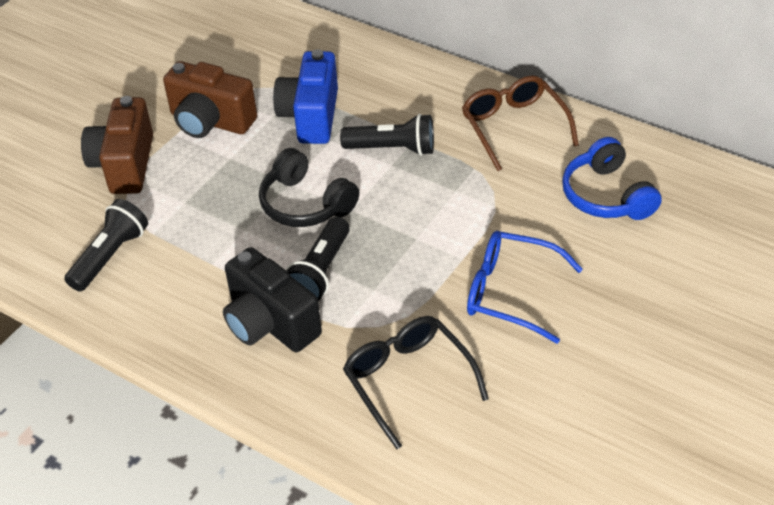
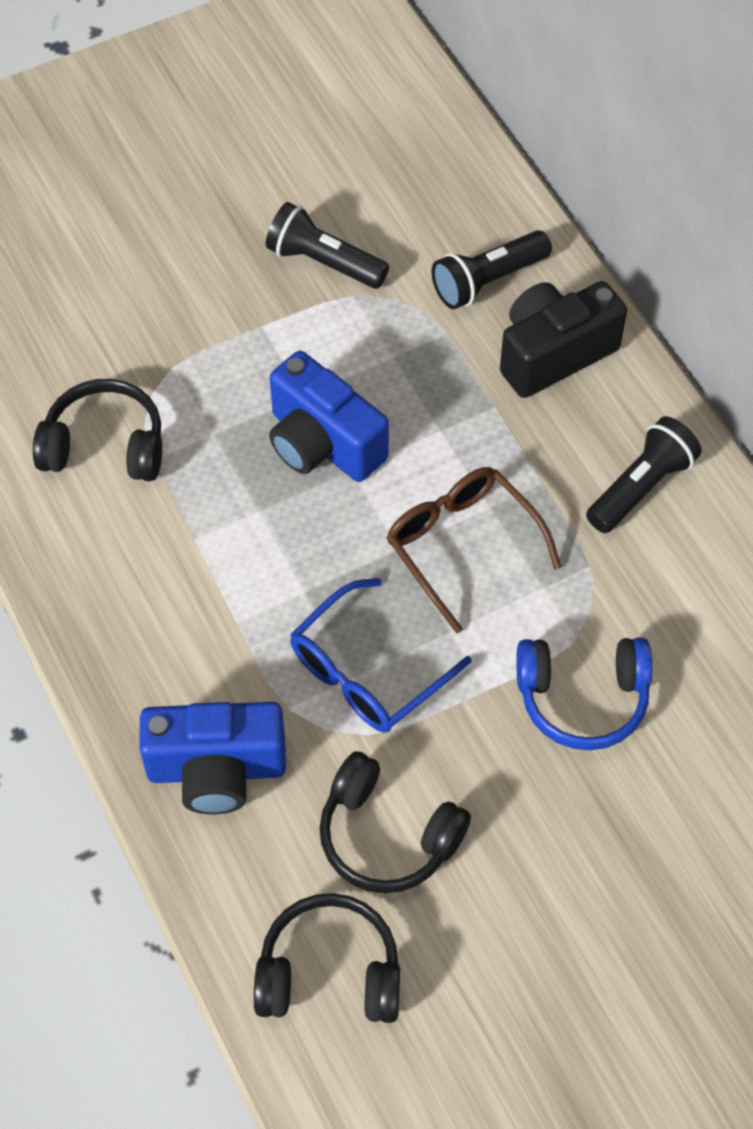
black glasses: 1 -> 0
black headphones: 1 -> 3
blue camera: 1 -> 2
brown camera: 2 -> 0

